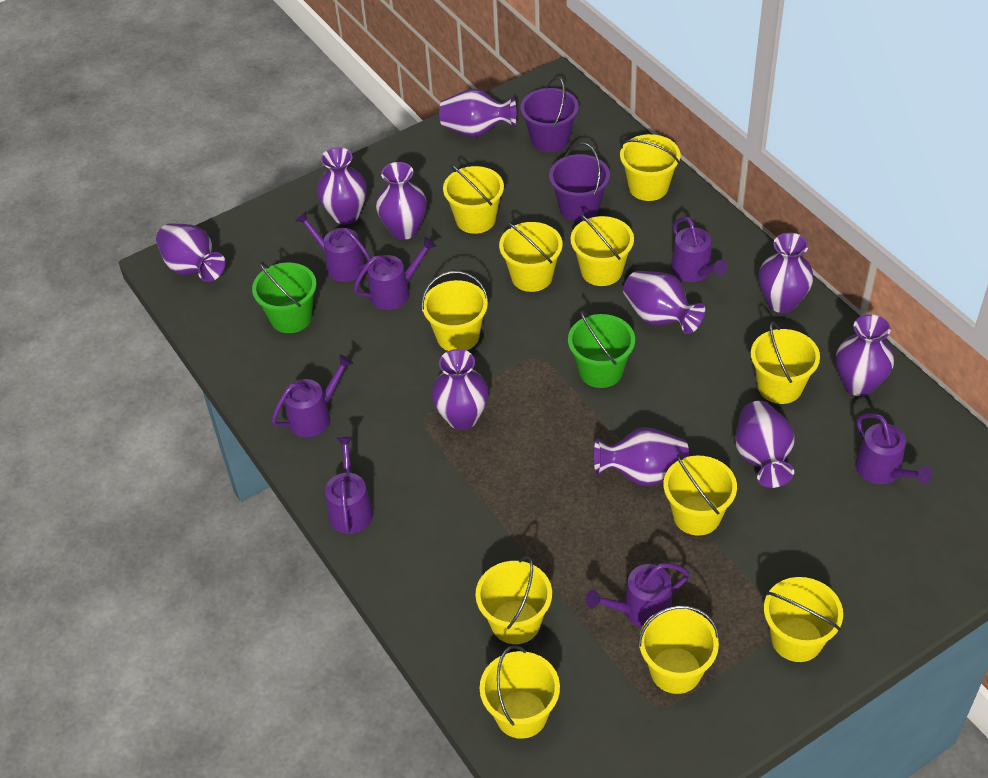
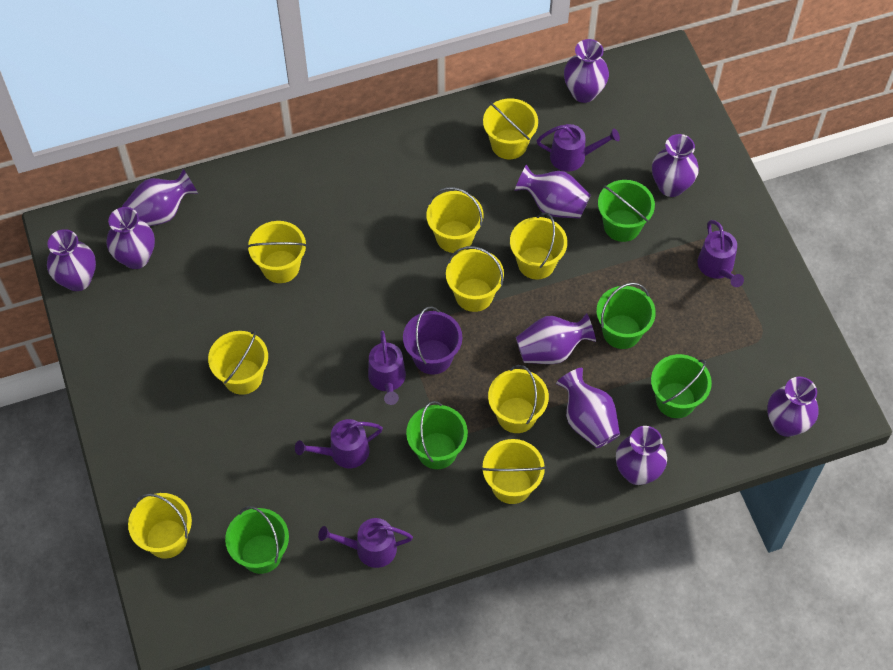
green bucket: 2 -> 5
purple bucket: 2 -> 1
purple watering can: 7 -> 5
yellow bucket: 11 -> 9

